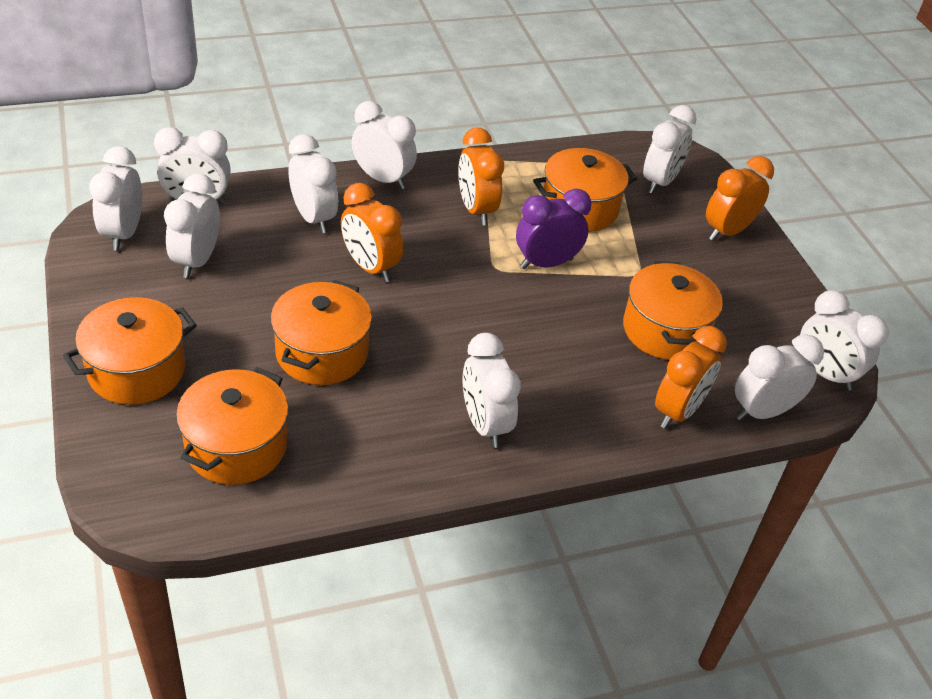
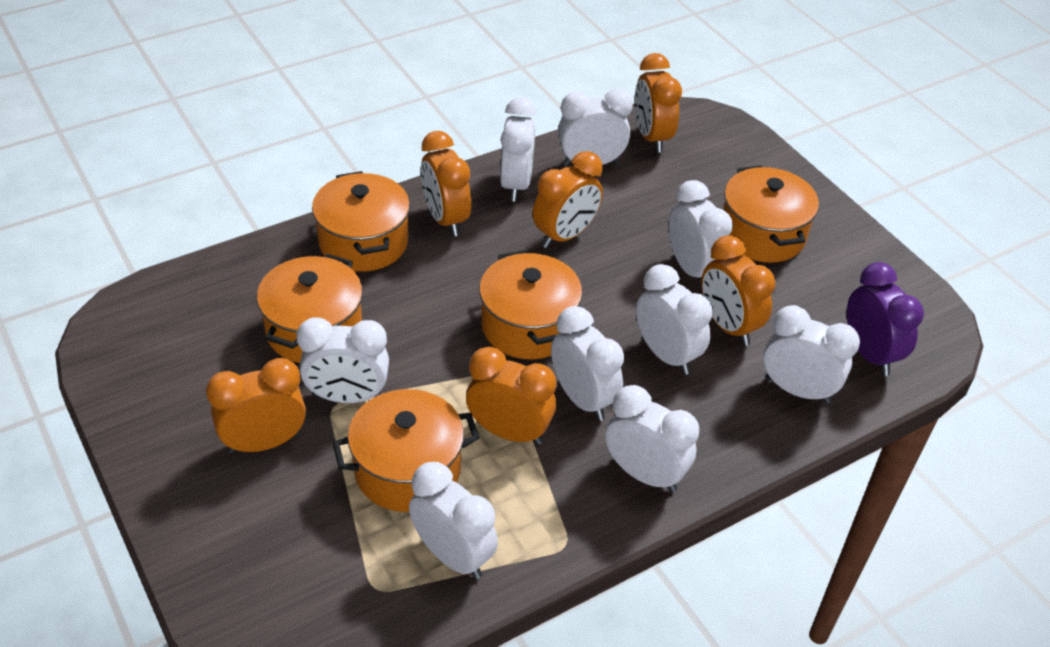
orange clock: 4 -> 6

